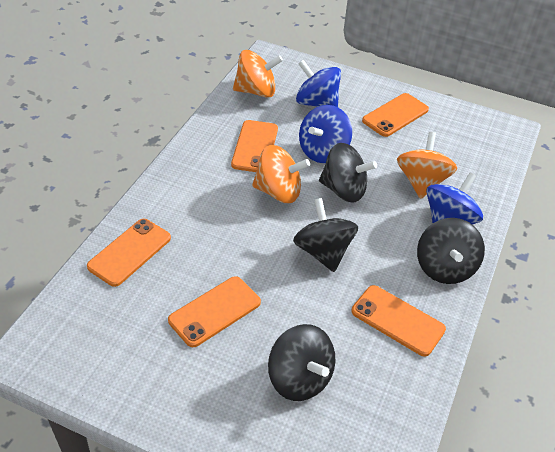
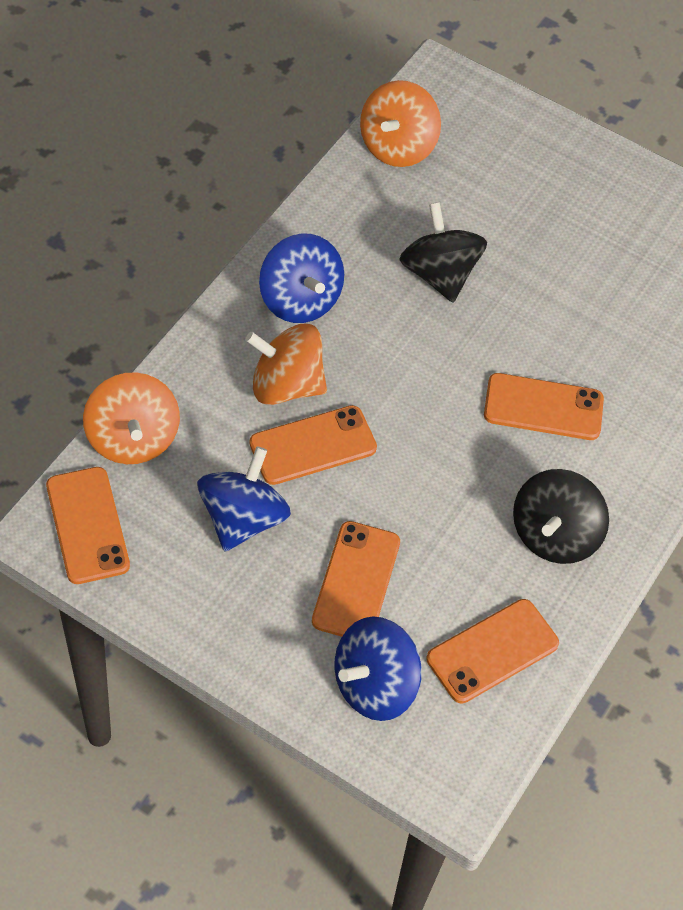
black spinning top: 4 -> 2

